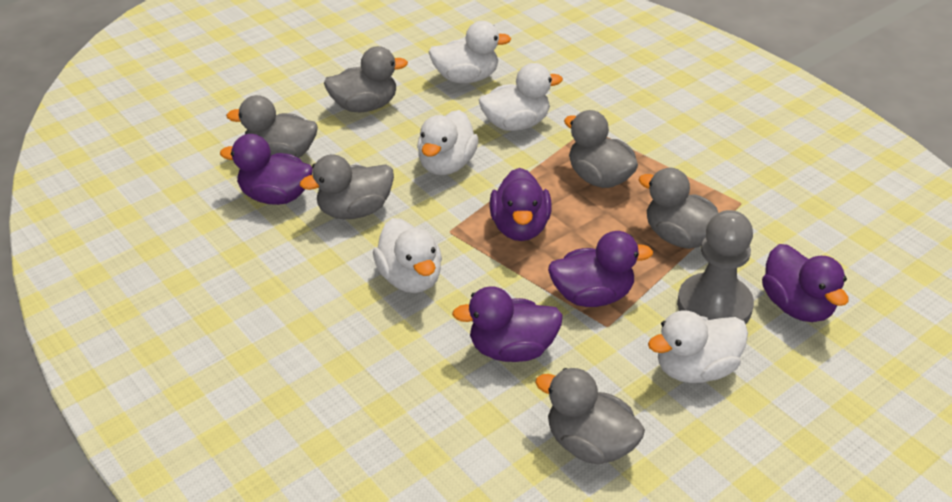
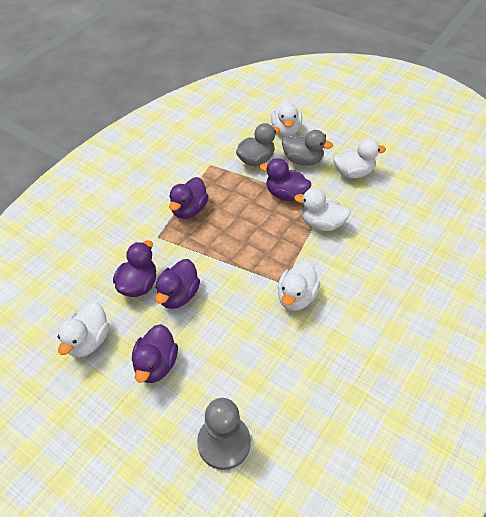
grey duck: 6 -> 2

